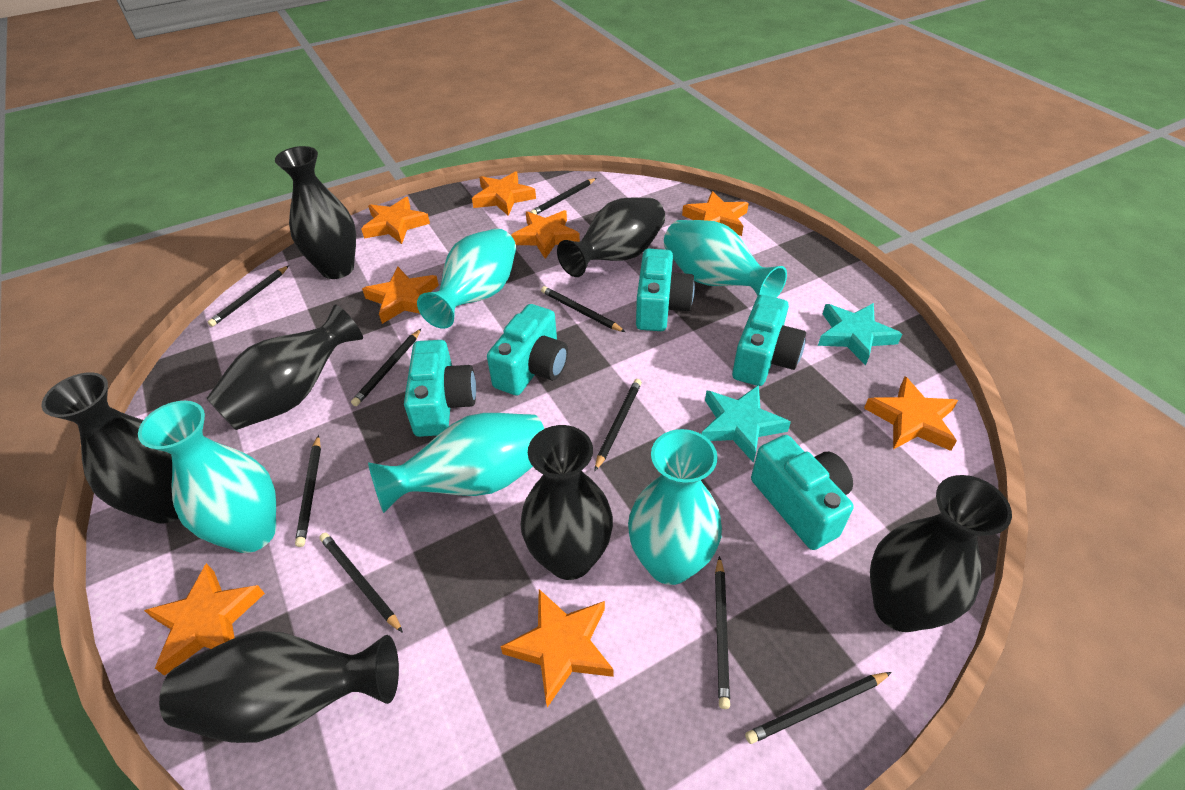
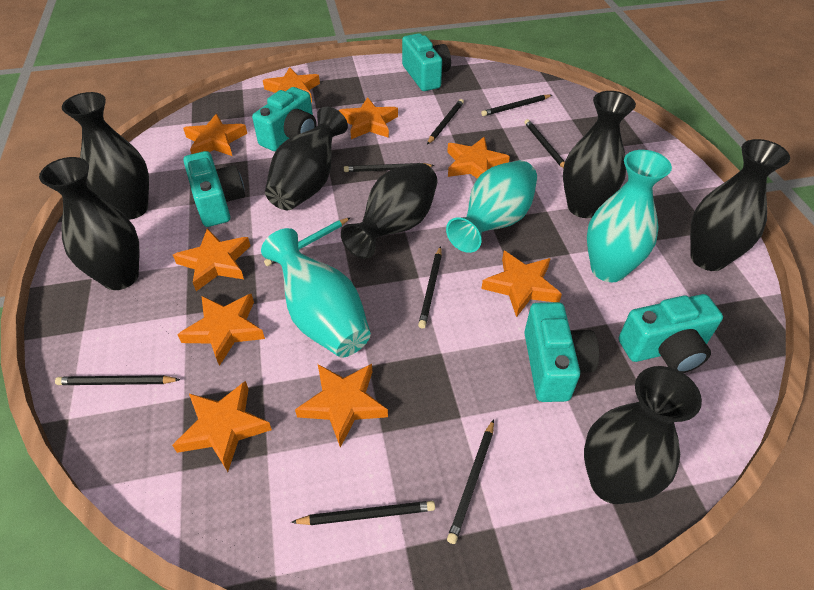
black pencil: 9 -> 8
orange star: 8 -> 9
turquoise pencil: 0 -> 1
turquoise star: 2 -> 0
turquoise vase: 5 -> 3

